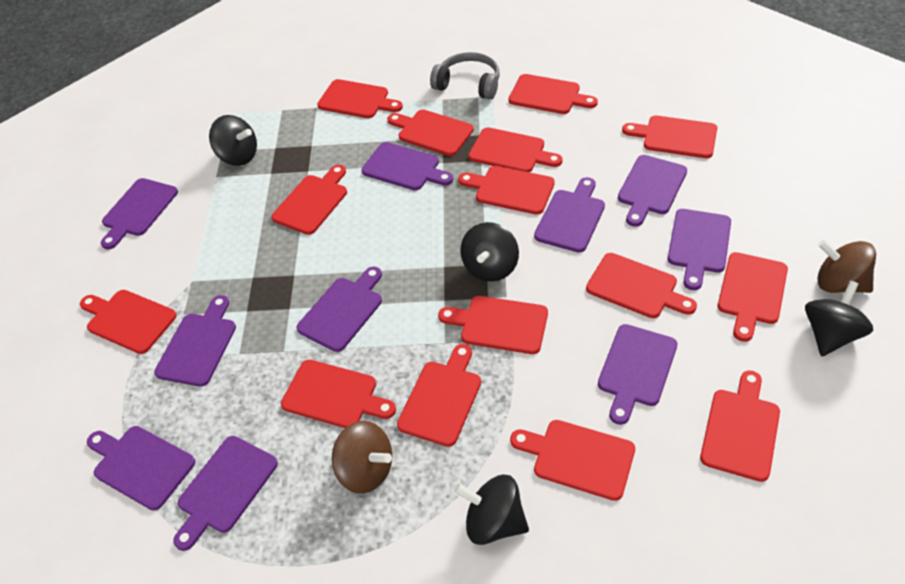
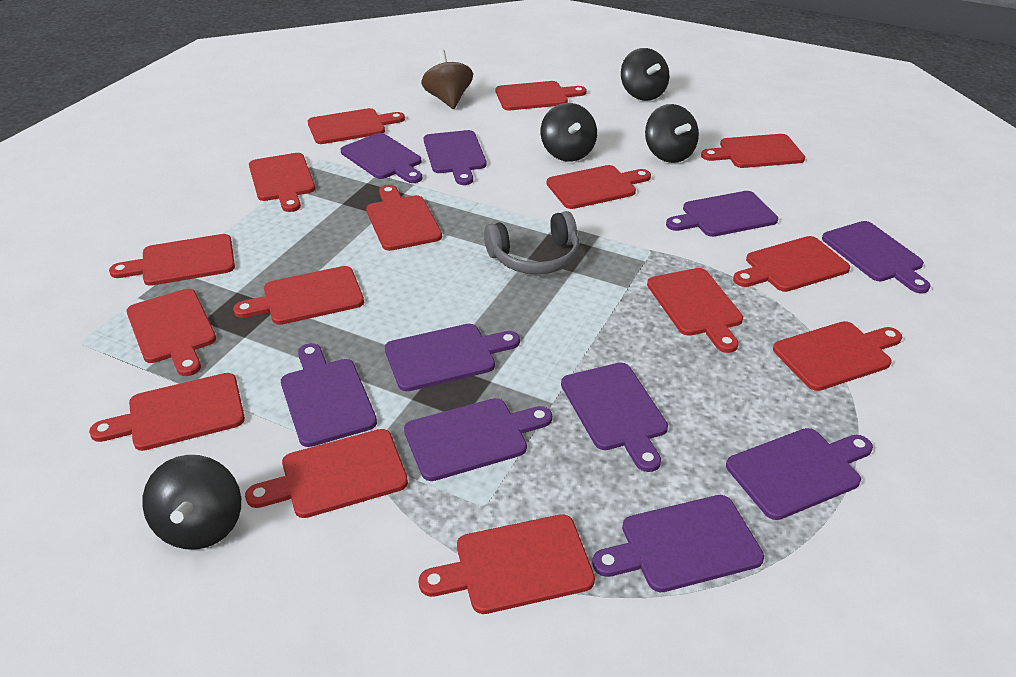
brown spinning top: 2 -> 1

